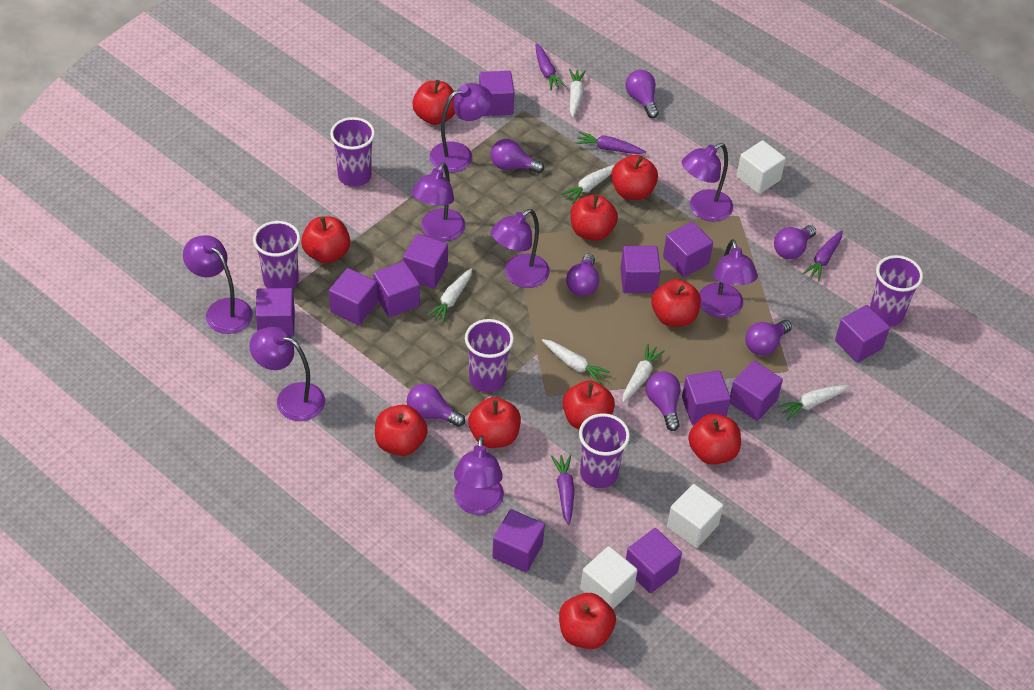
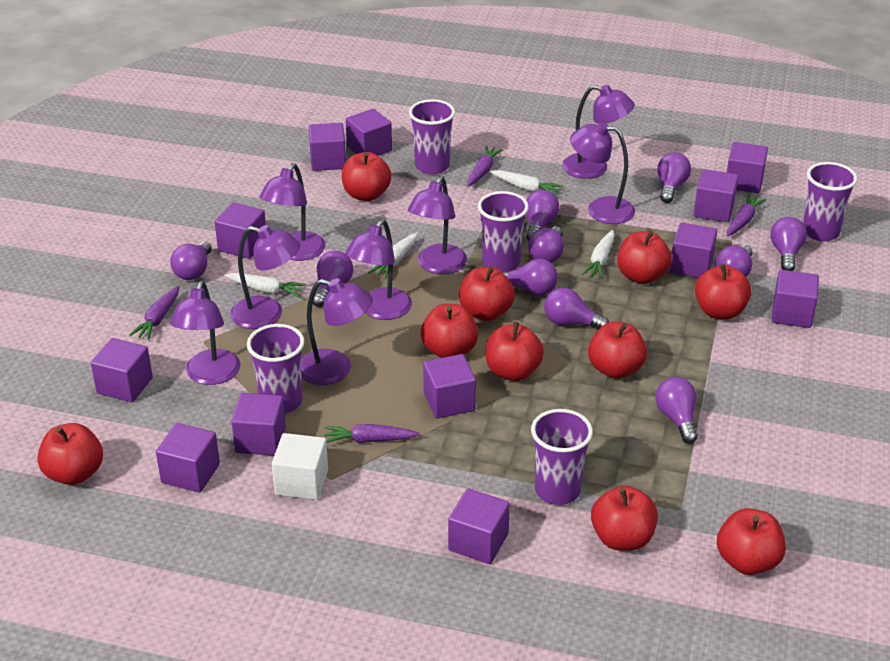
purple light bulb: 7 -> 10
white carrot: 6 -> 4
white cube: 3 -> 1

